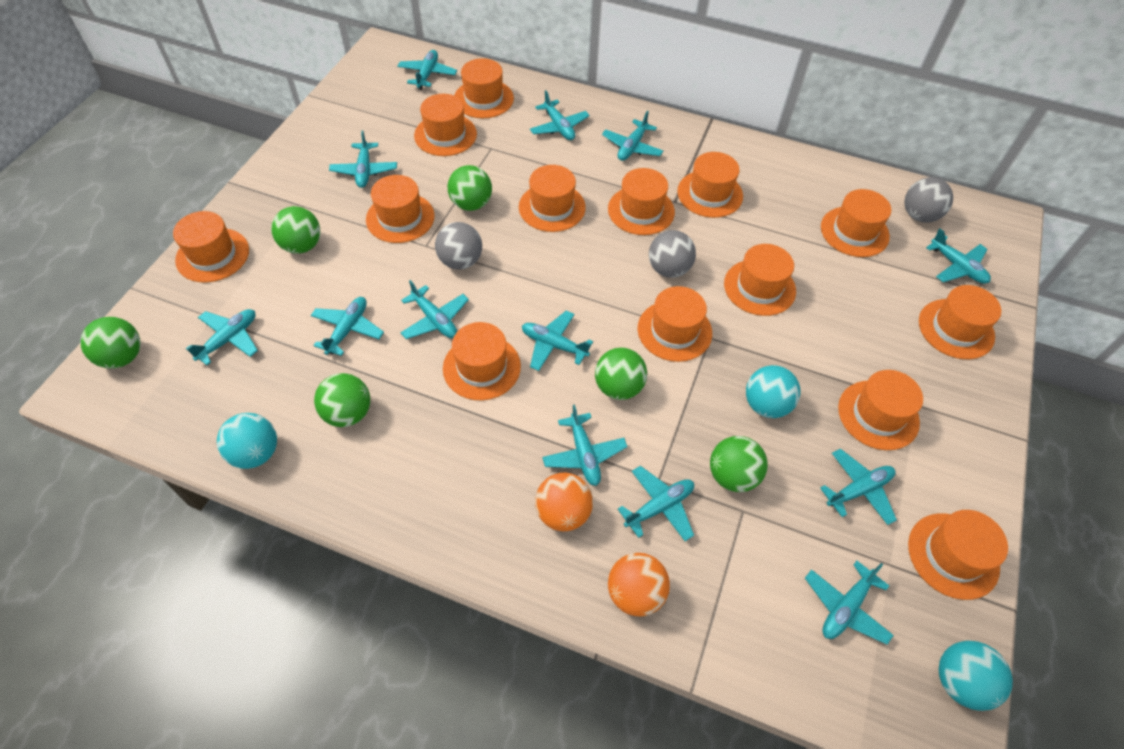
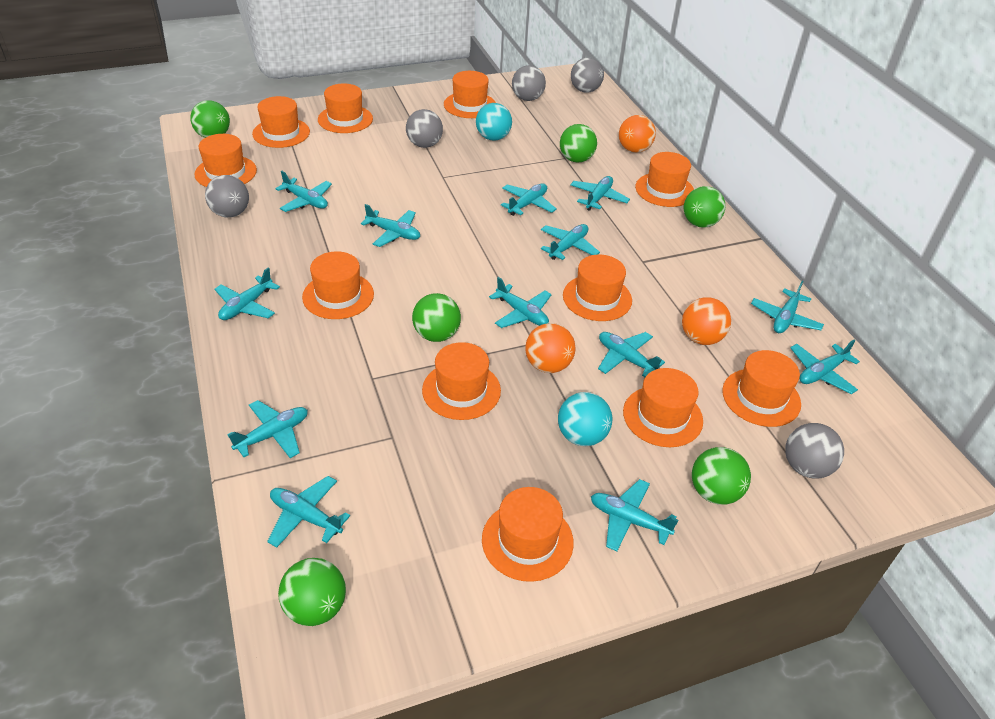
grey ball: 3 -> 5
orange ball: 2 -> 3
orange hat: 14 -> 11
turquoise ball: 3 -> 2

